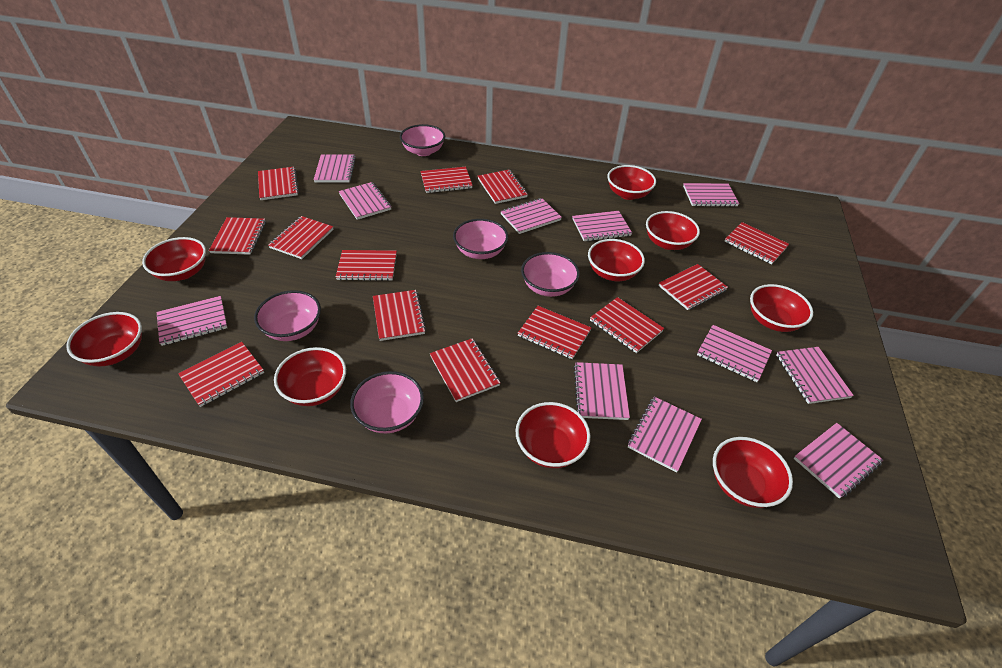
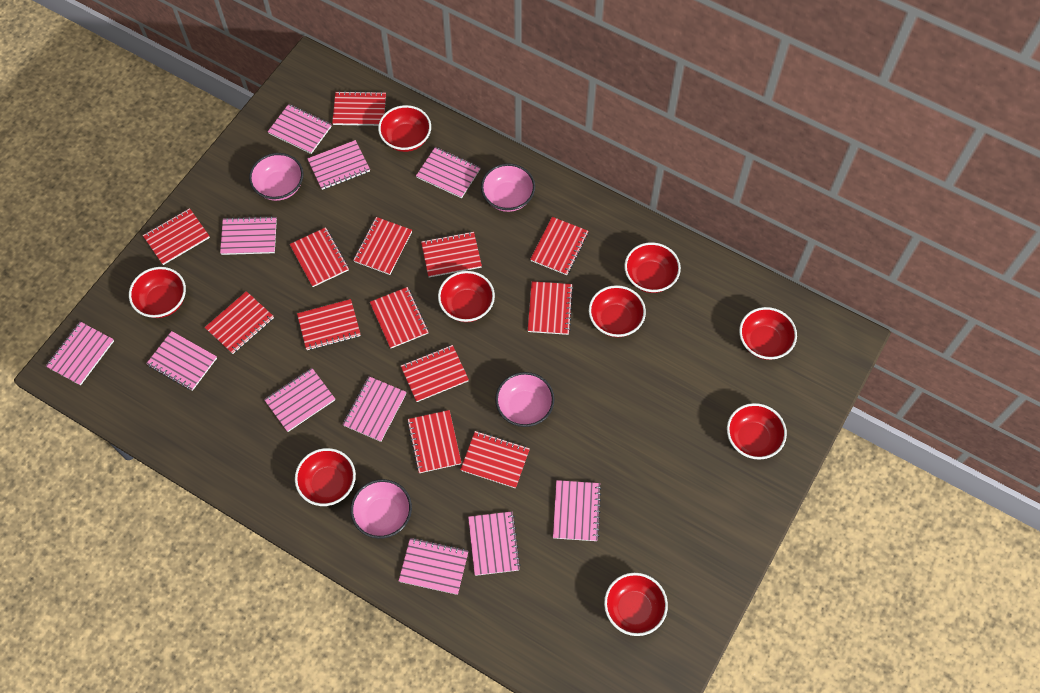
pink bowl: 5 -> 4

